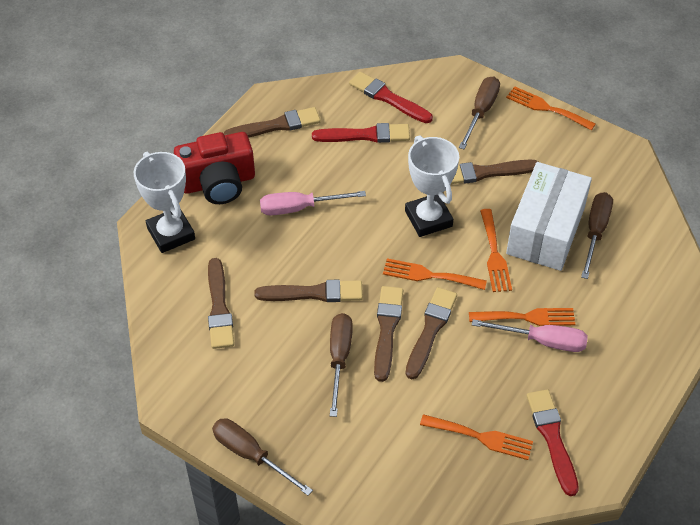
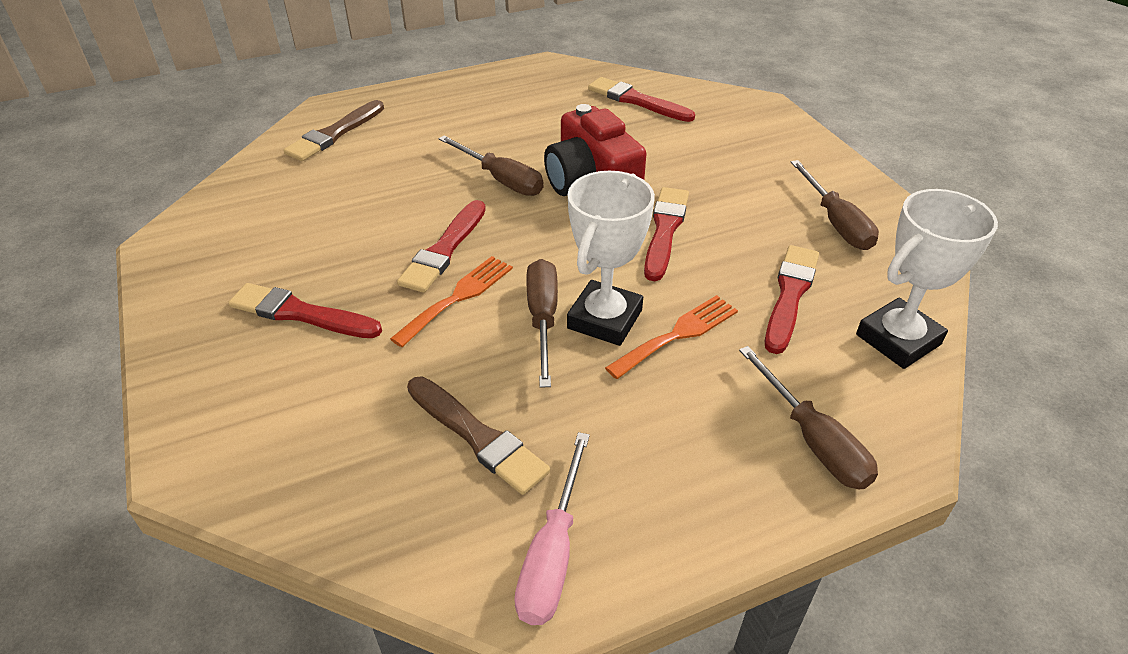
brown brush: 6 -> 2
orange fork: 5 -> 2
pink screwdriver: 2 -> 1
red brush: 3 -> 5
white box: 1 -> 0

